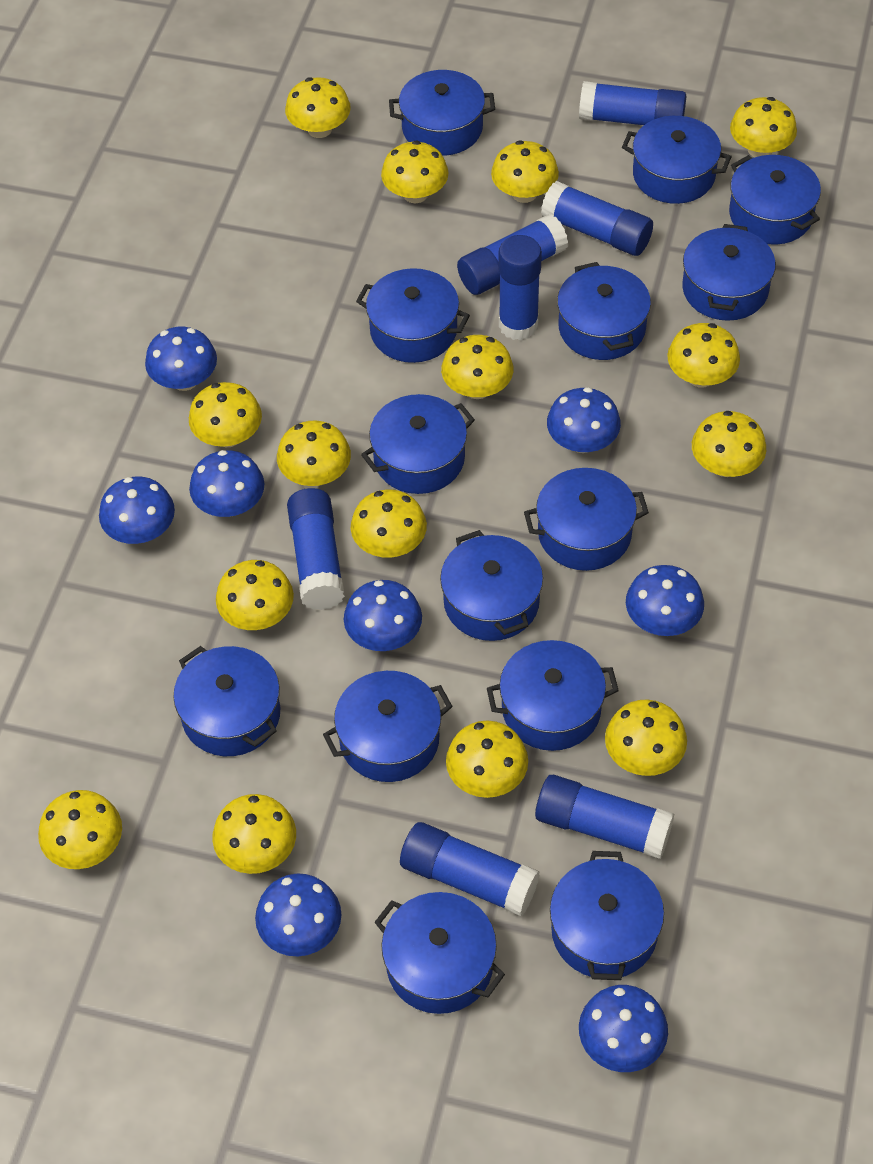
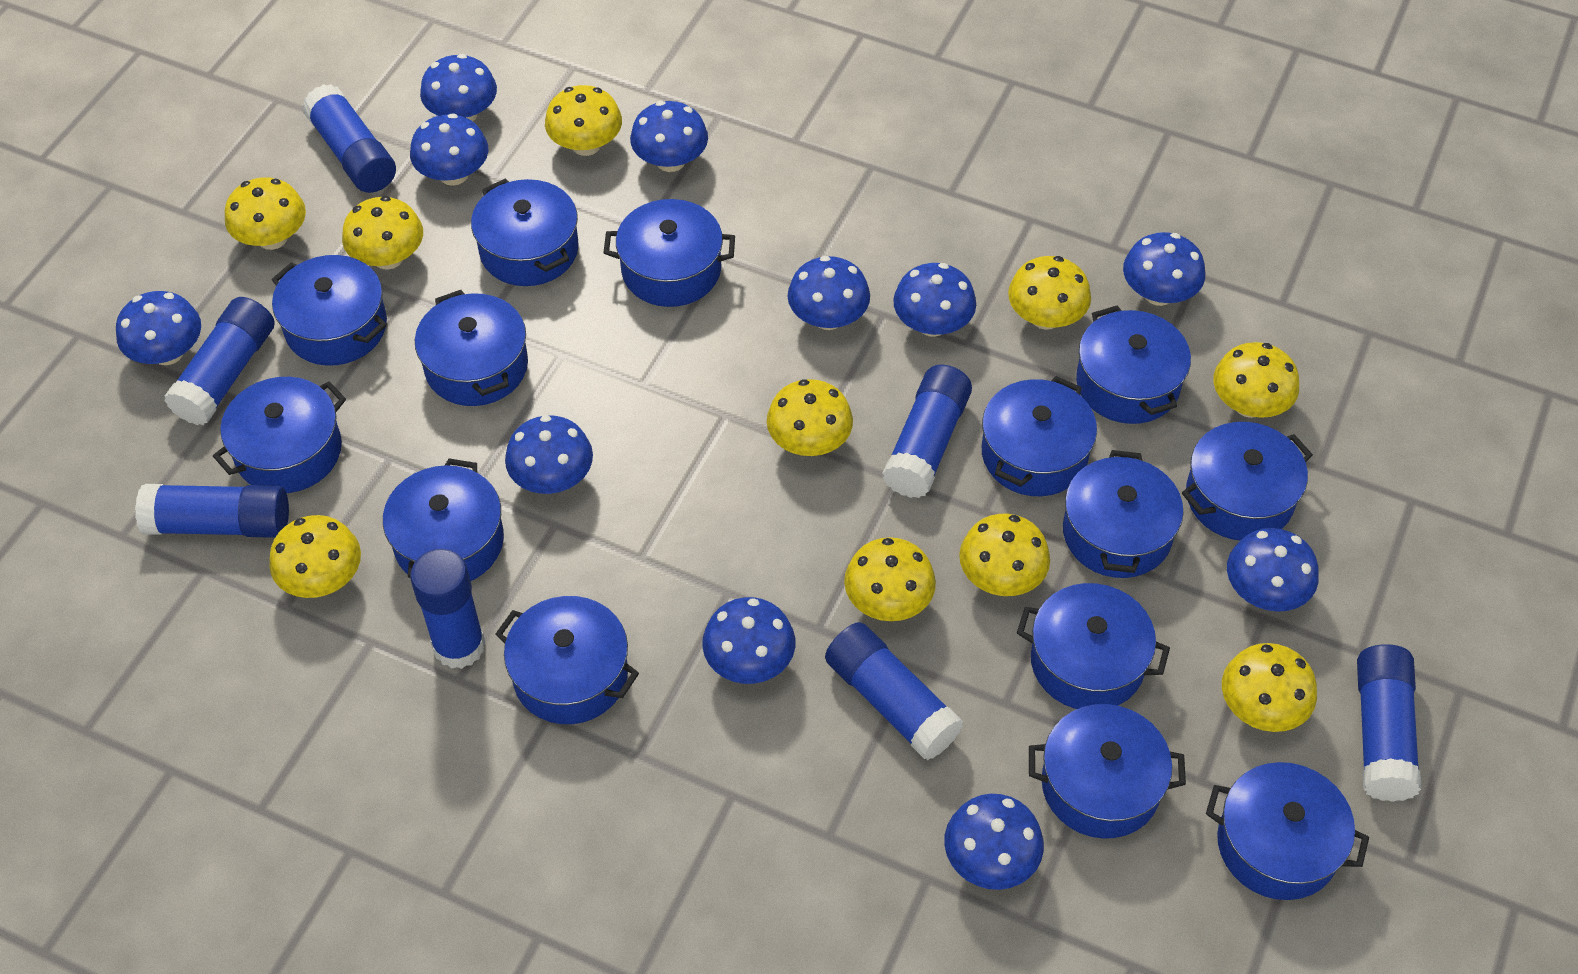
blue mushroom: 8 -> 11
yellow mushroom: 15 -> 10

